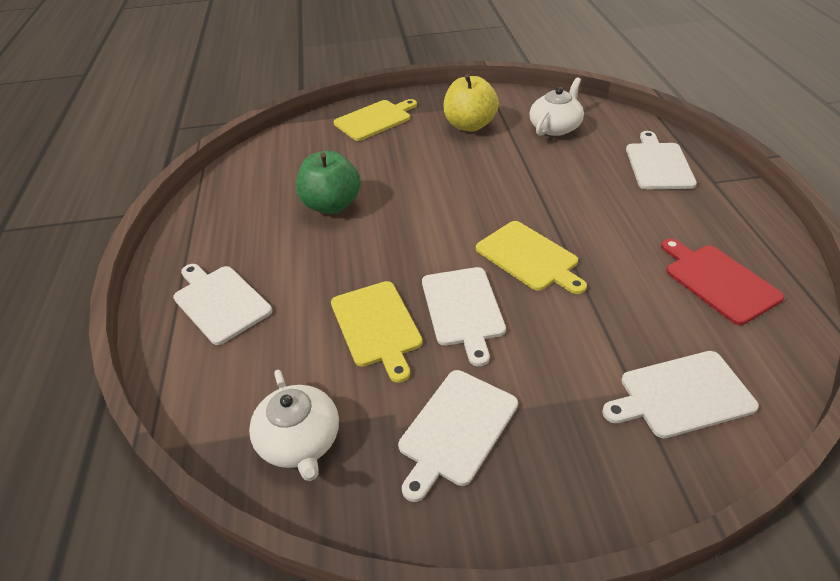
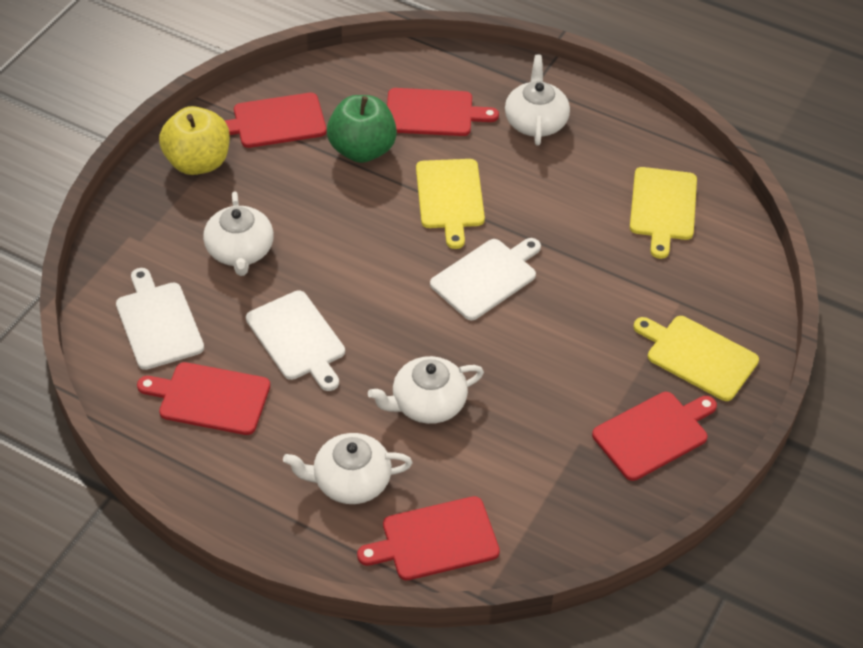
red cutting board: 1 -> 5
white cutting board: 5 -> 3
white teapot: 2 -> 4

